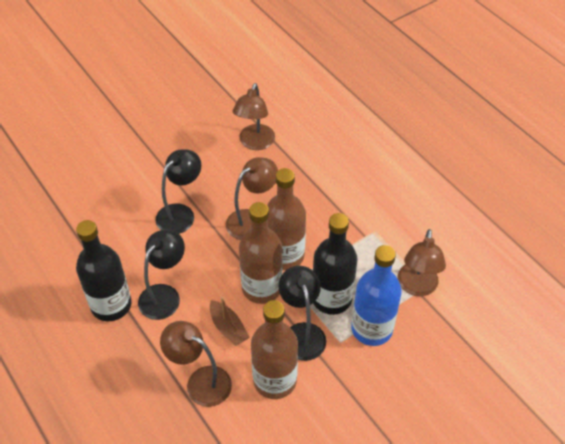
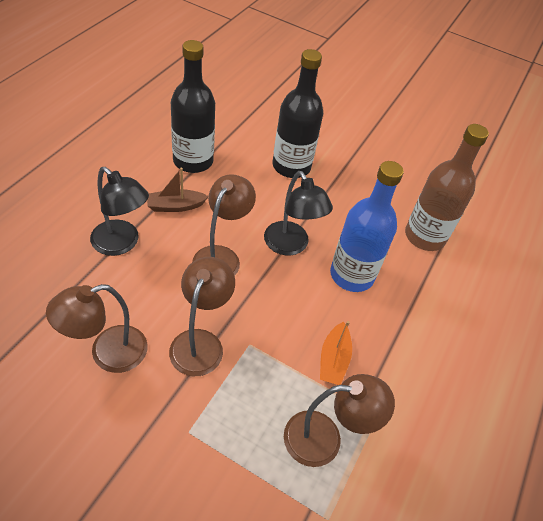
black lamp: 3 -> 2
brown bottle: 3 -> 1
orange boat: 0 -> 1

